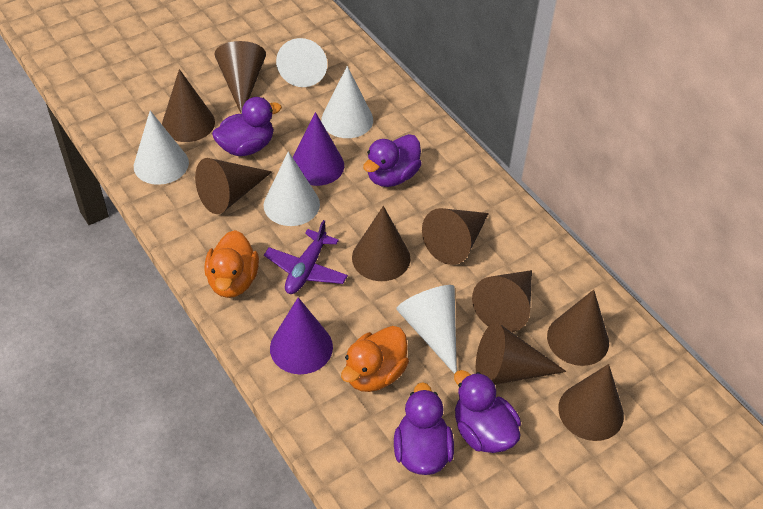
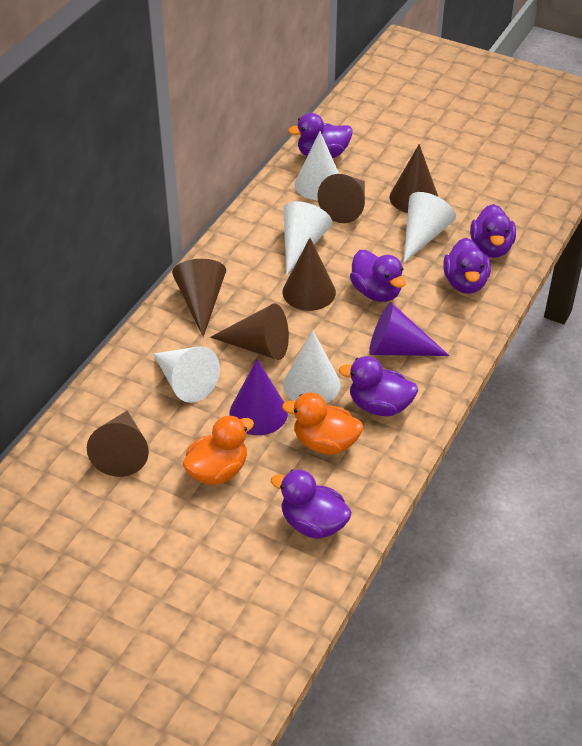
brown cone: 9 -> 6
purple duck: 4 -> 6
purple plane: 1 -> 0

